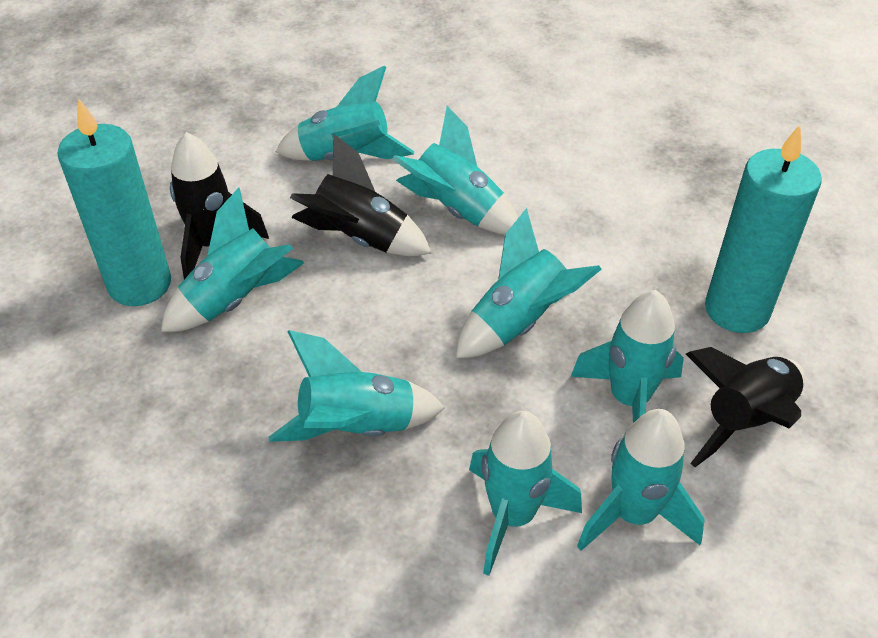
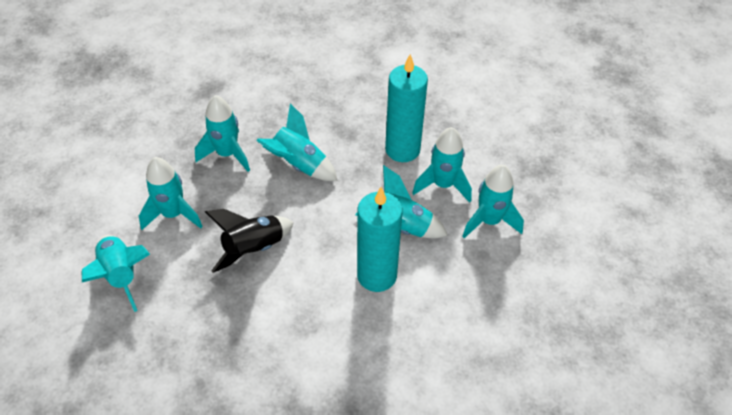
black rocket: 3 -> 1
turquoise rocket: 8 -> 7

